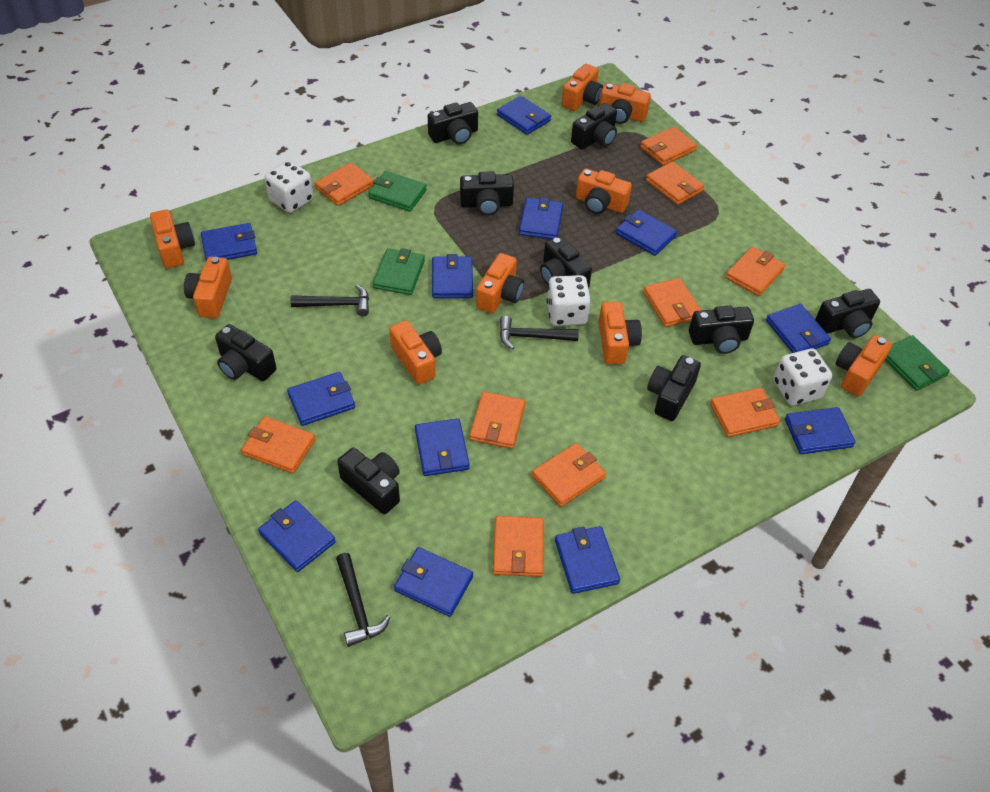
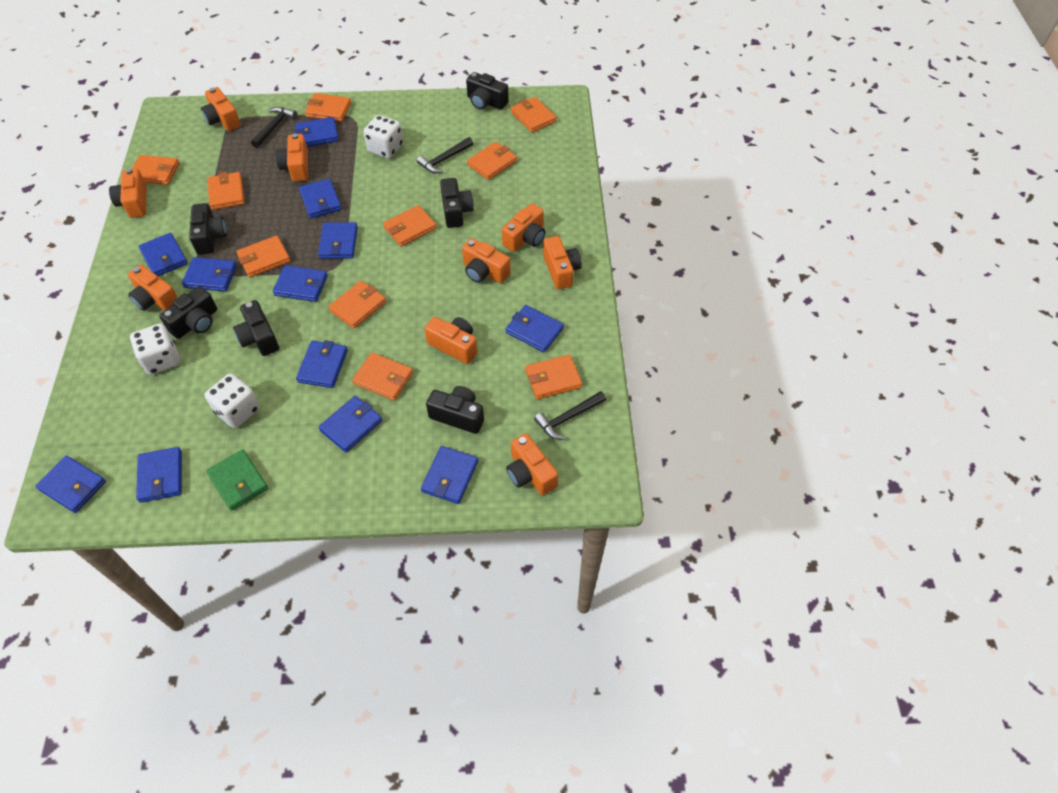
black camera: 9 -> 6
green wallet: 3 -> 1

